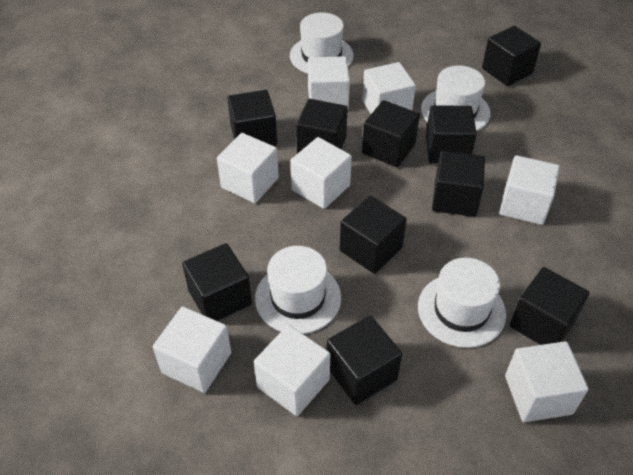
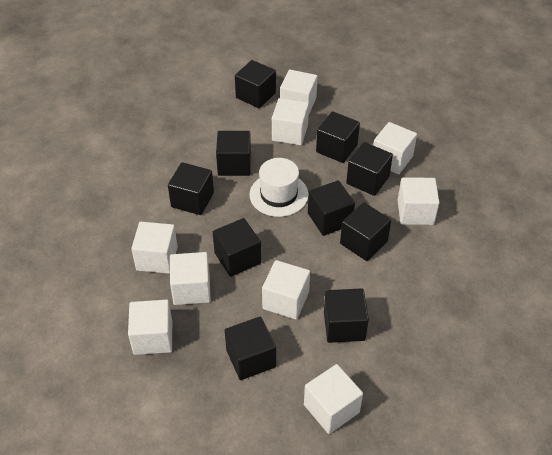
white cube: 8 -> 9
white hat: 4 -> 1

